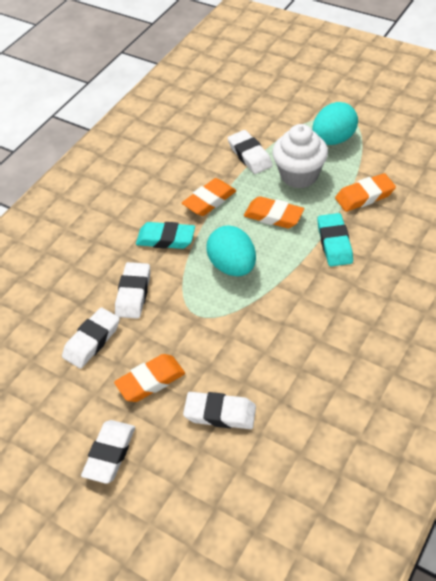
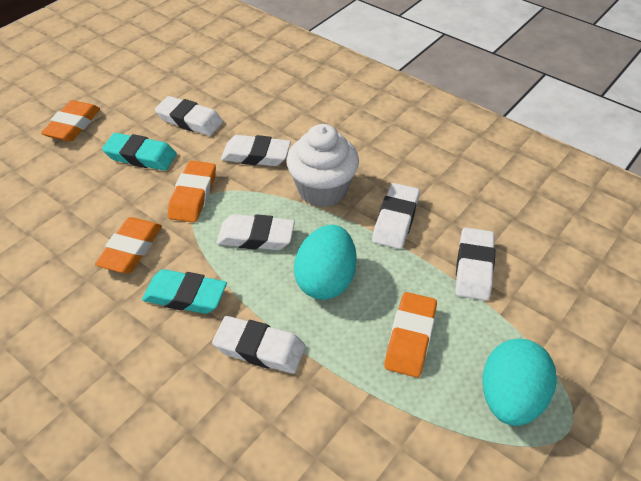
white eraser: 5 -> 6

